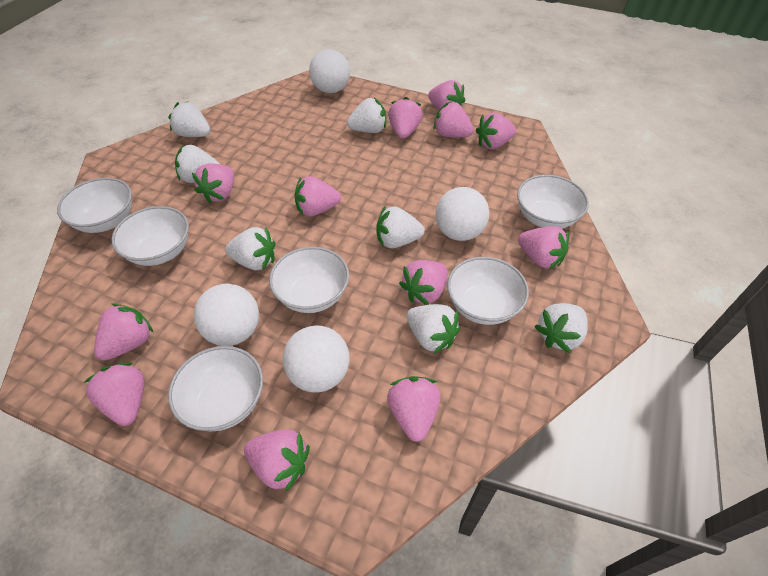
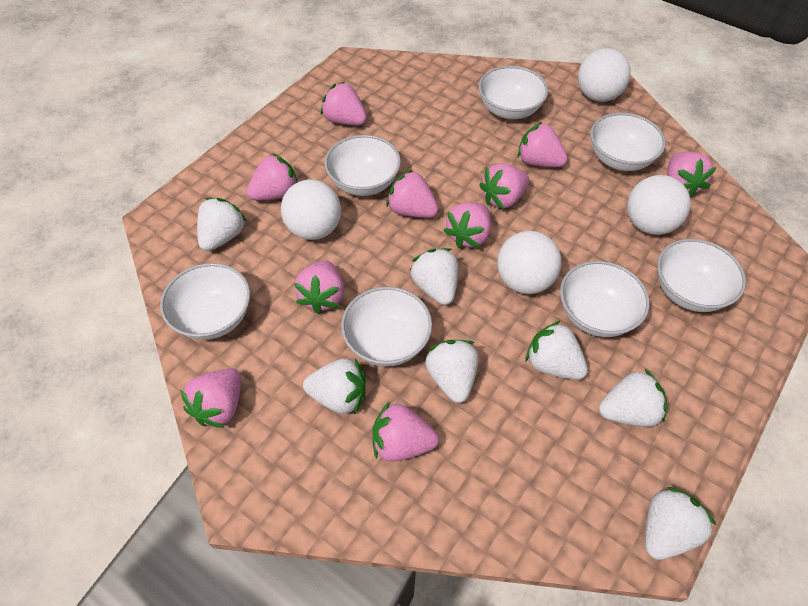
pink strawberry: 12 -> 10
white bowl: 6 -> 7

